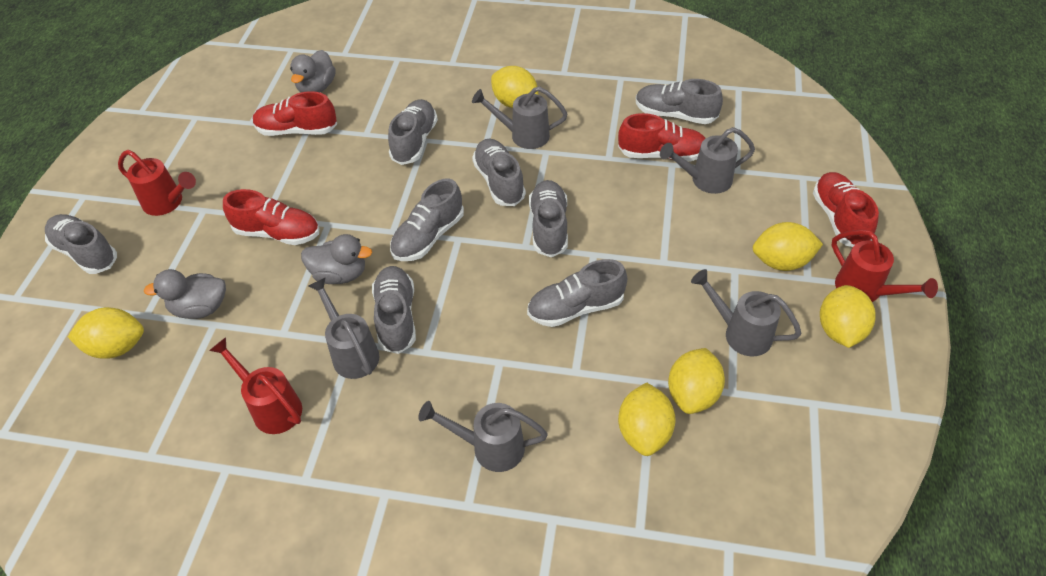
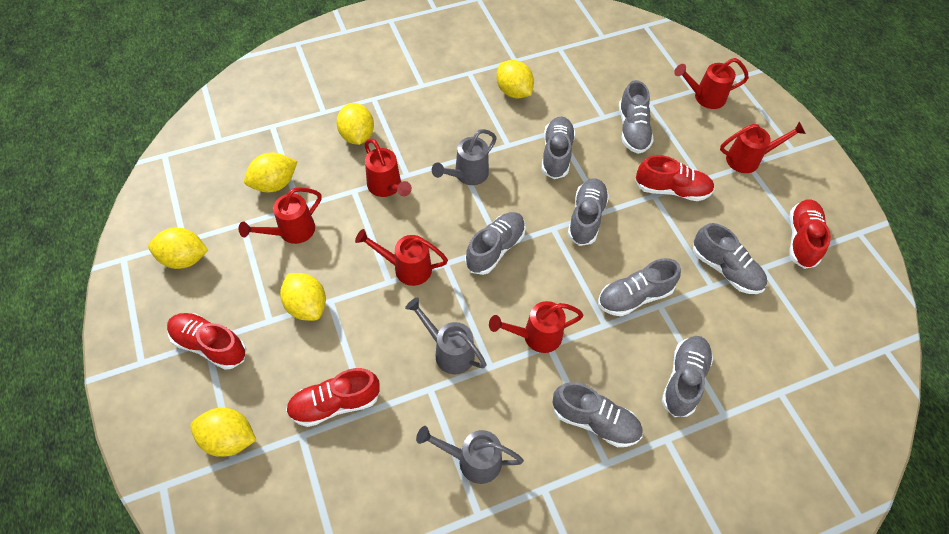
grey duck: 3 -> 0
grey watering can: 5 -> 3
red watering can: 3 -> 6

